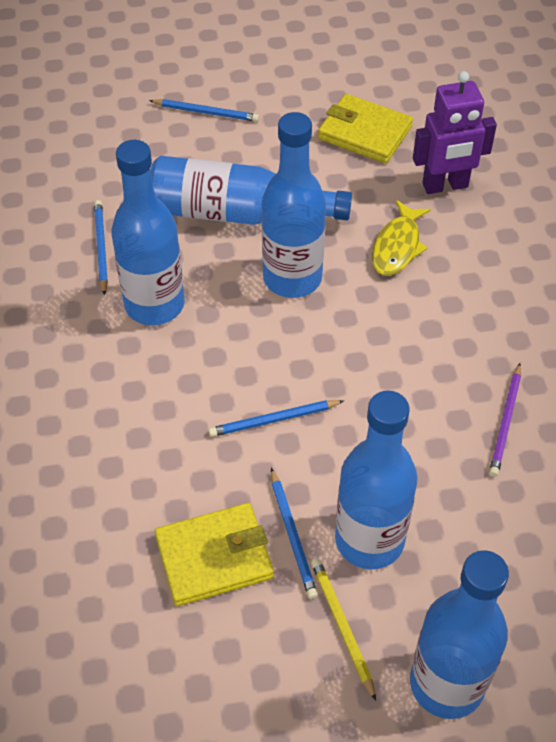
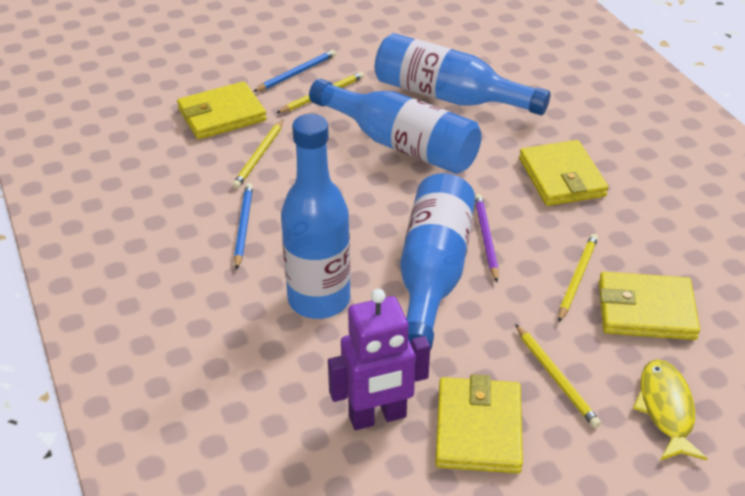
blue bottle: 5 -> 4
blue pencil: 4 -> 2
yellow pencil: 1 -> 4
yellow wallet: 2 -> 4

